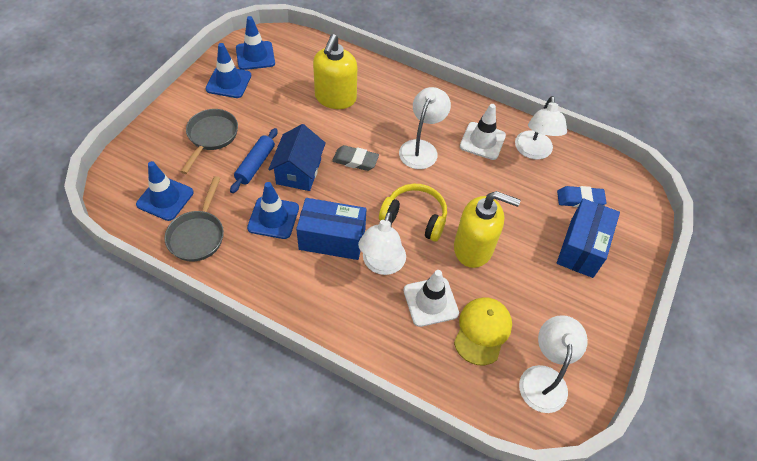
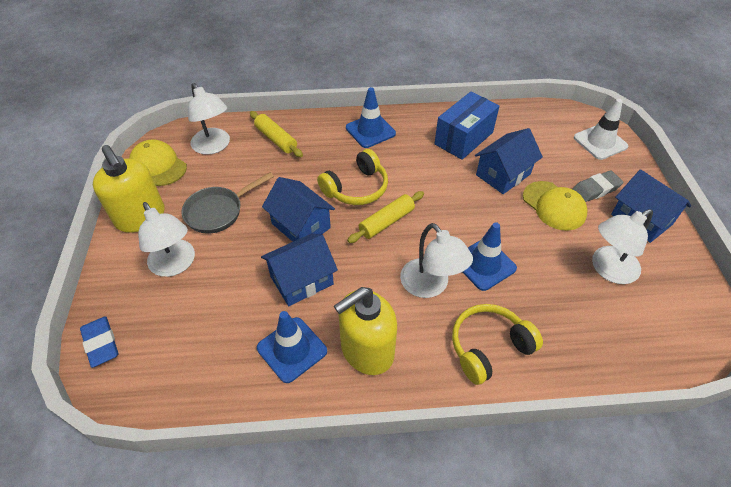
blue box: 2 -> 1
blue house: 1 -> 4
blue rolling pin: 1 -> 0
blue traffic cone: 4 -> 3
grey pan: 2 -> 1
white traffic cone: 2 -> 1
yellow cap: 1 -> 2
yellow headphones: 1 -> 2
yellow rolling pin: 0 -> 2

